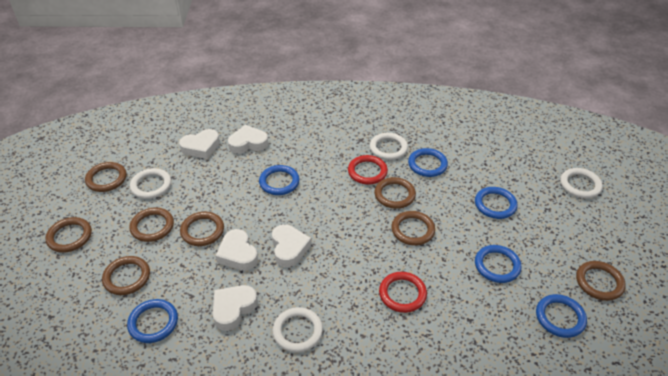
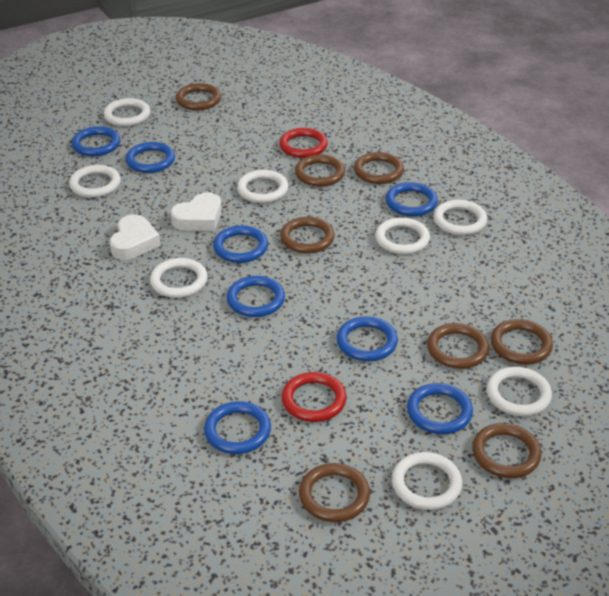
blue ring: 6 -> 8
white heart: 5 -> 2
white ring: 4 -> 8

